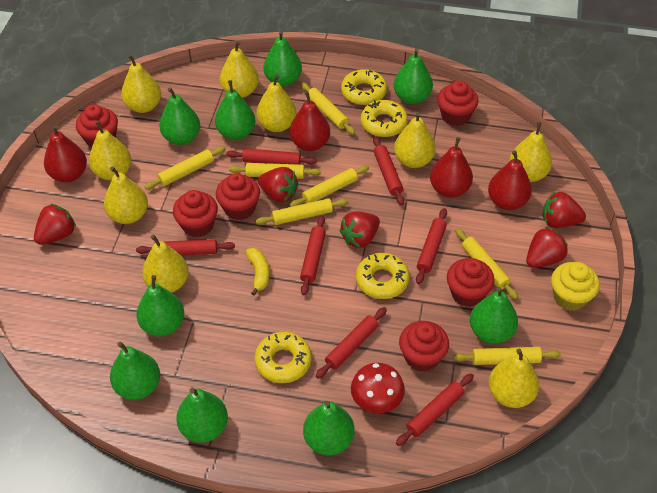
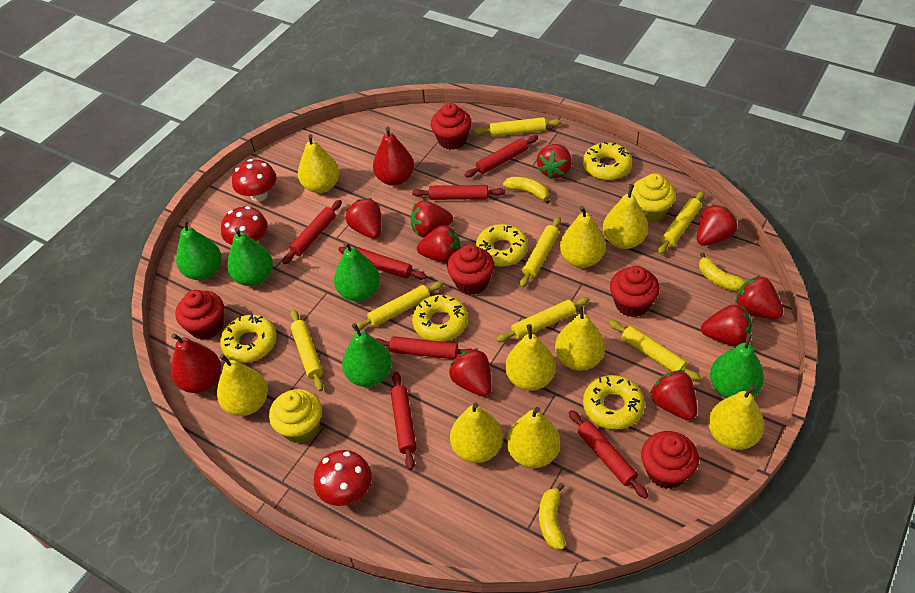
green pear: 9 -> 5
red cupcake: 6 -> 5
red mushroom: 1 -> 3
red pear: 4 -> 2
red strawberry: 5 -> 9
yellow banana: 1 -> 3
yellow cupcake: 1 -> 2
yellow donut: 4 -> 5

